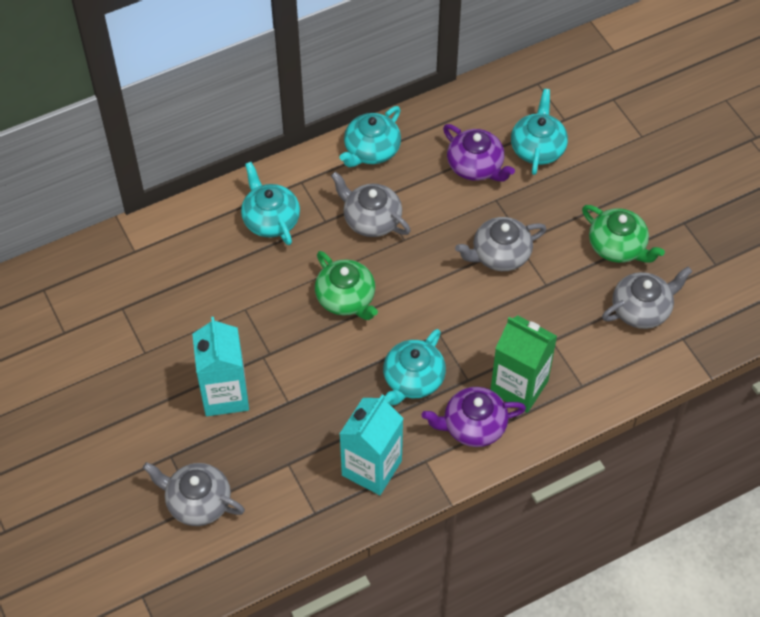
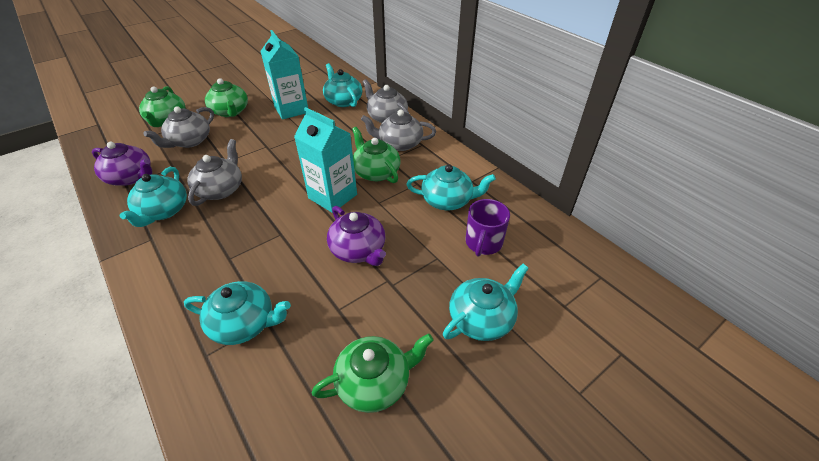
green carton: 1 -> 0
green teapot: 2 -> 4
purple mug: 0 -> 1
turquoise teapot: 4 -> 5

